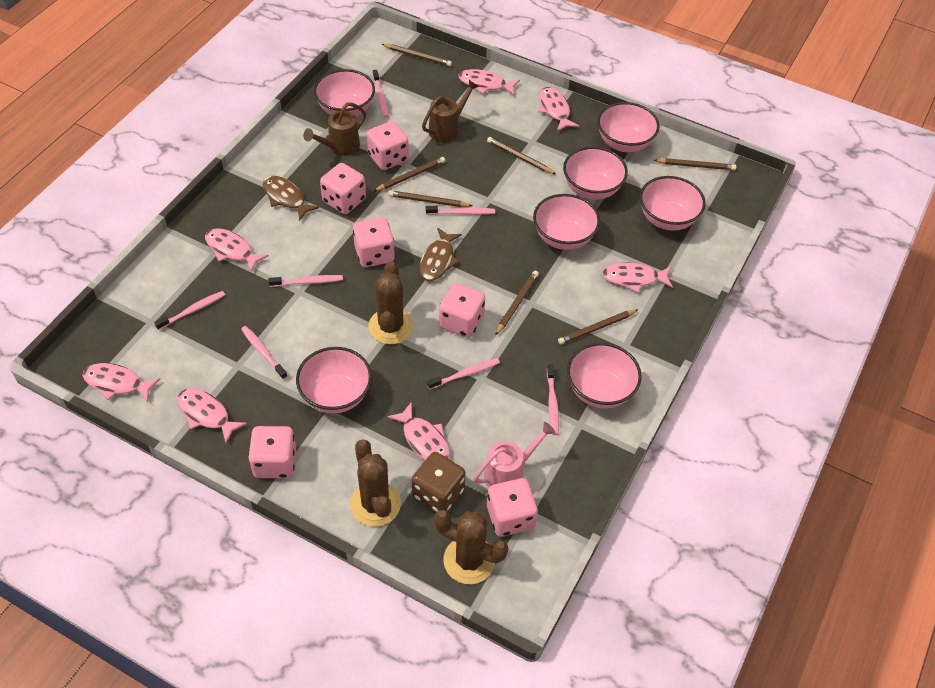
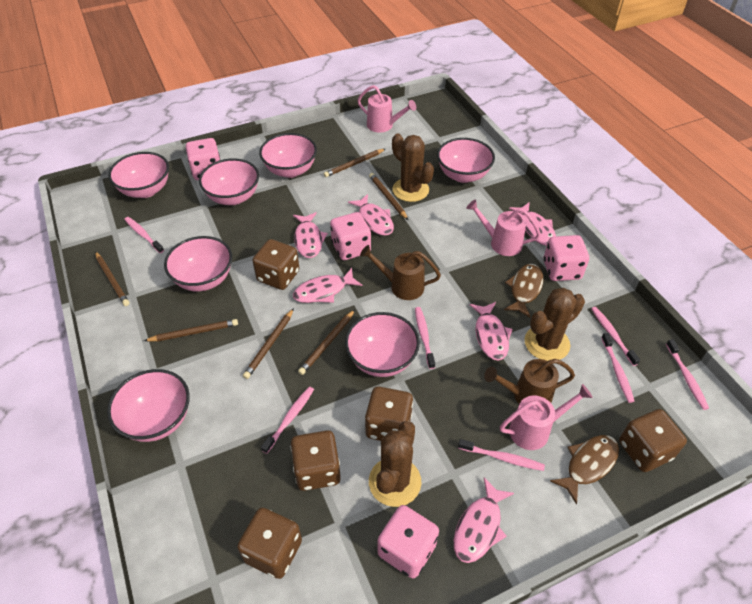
brown dice: 1 -> 5
brown pencil: 7 -> 6
pink dice: 6 -> 4
pink fish: 7 -> 6
pink watering can: 1 -> 3

